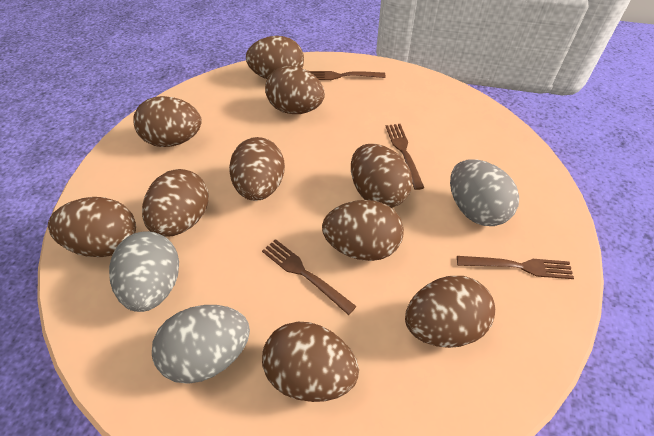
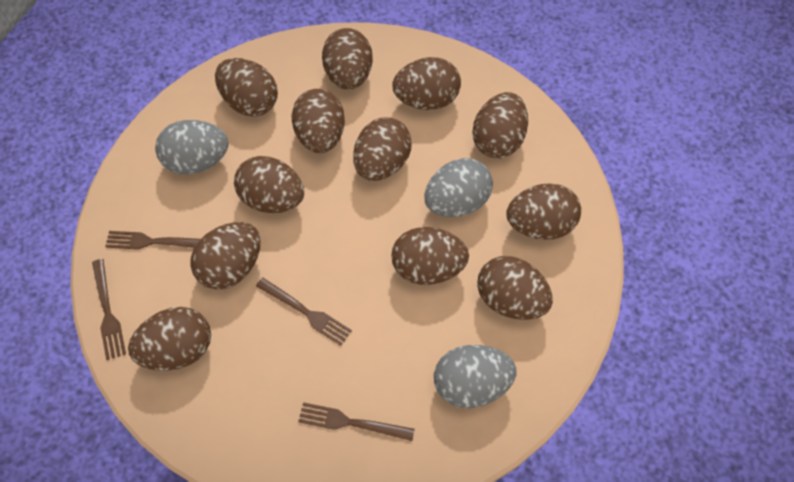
brown egg: 10 -> 12

